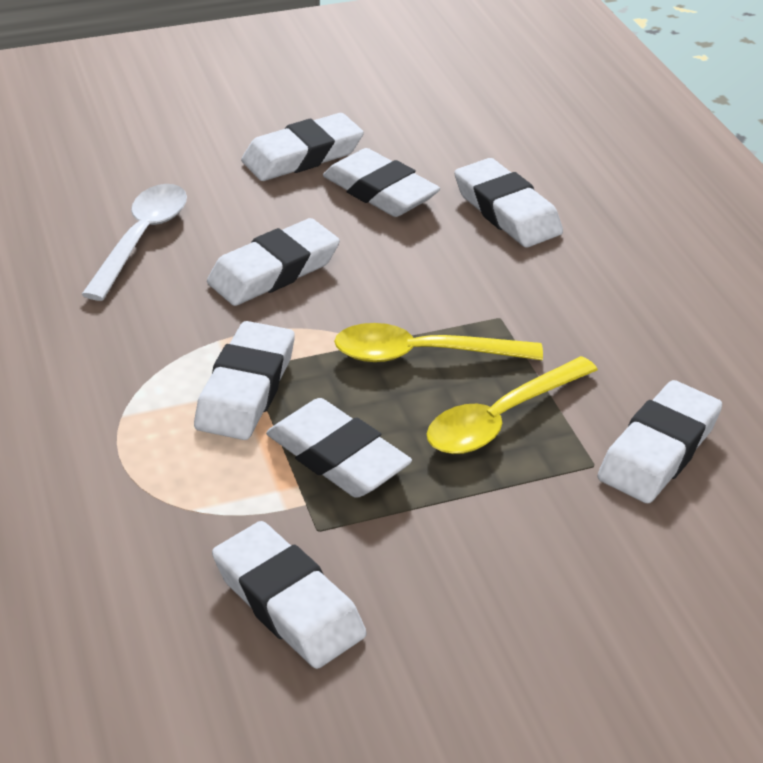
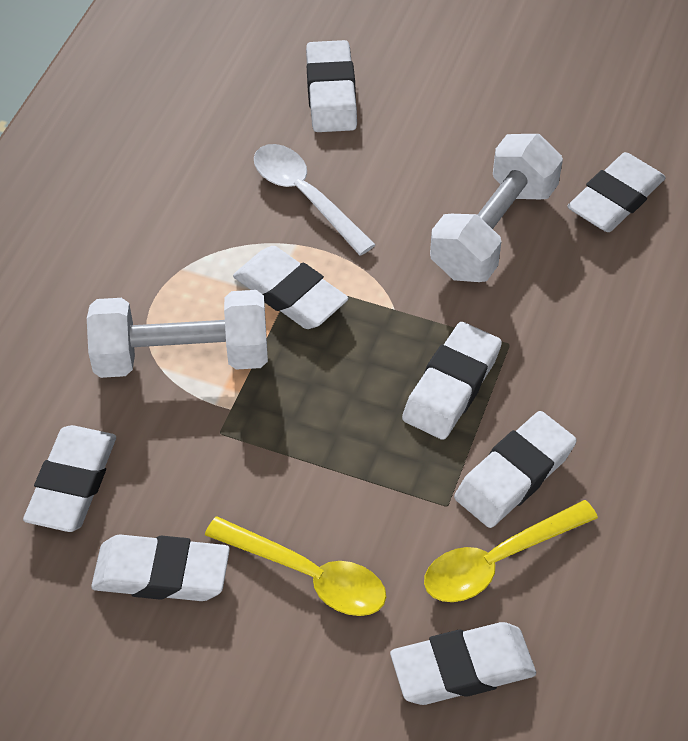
white dumbbell: 0 -> 2

